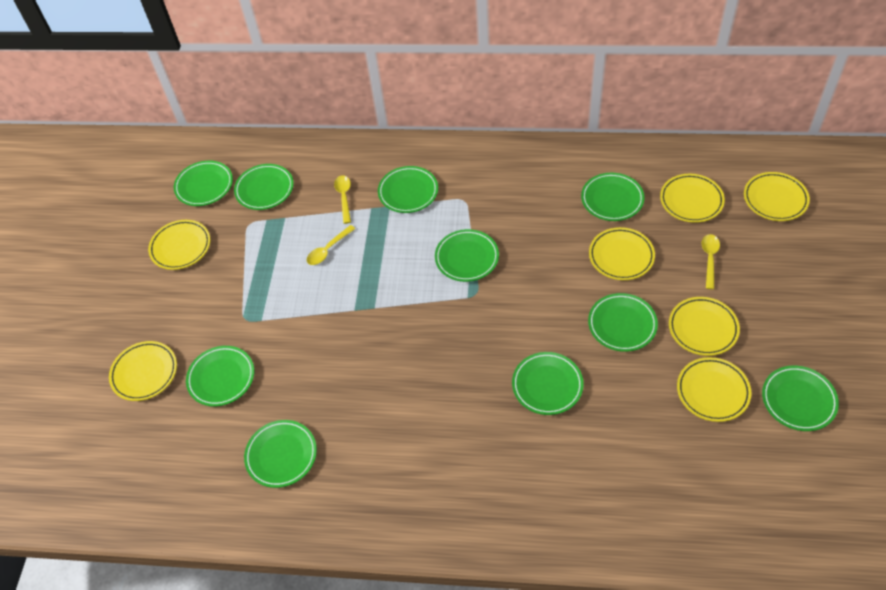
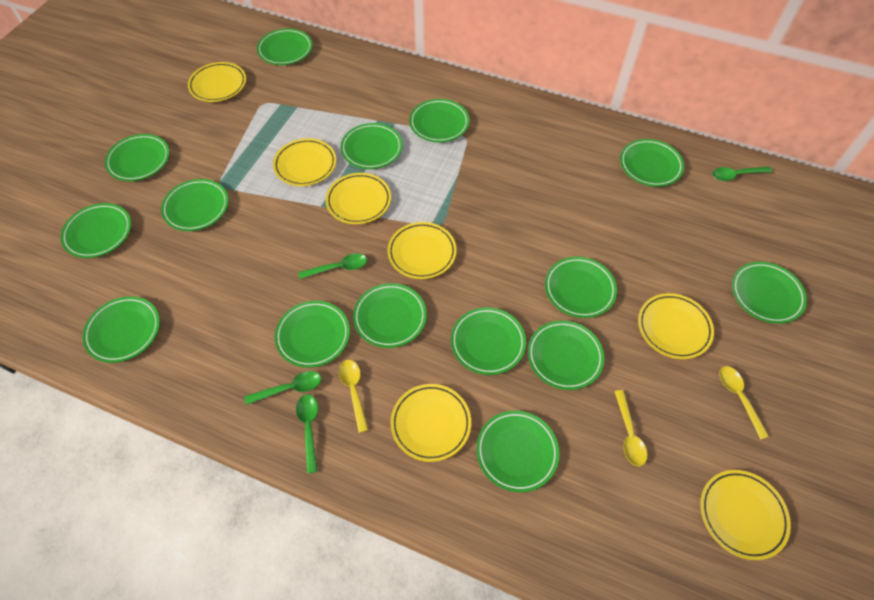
green plate: 10 -> 15
green spoon: 0 -> 4

